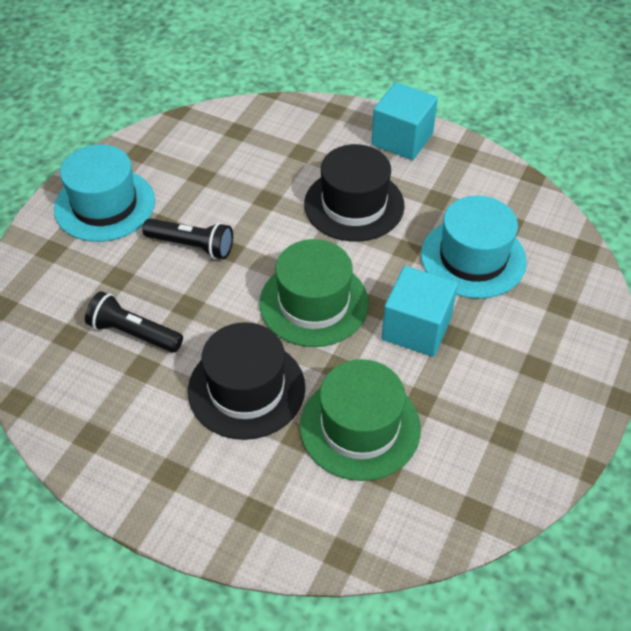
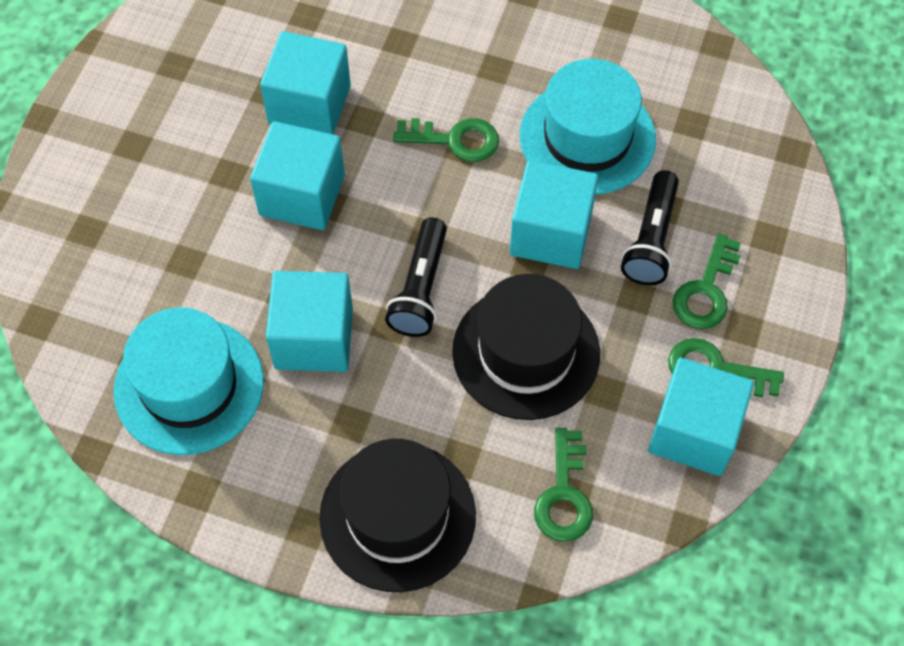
green hat: 2 -> 0
green key: 0 -> 4
turquoise cube: 2 -> 5

